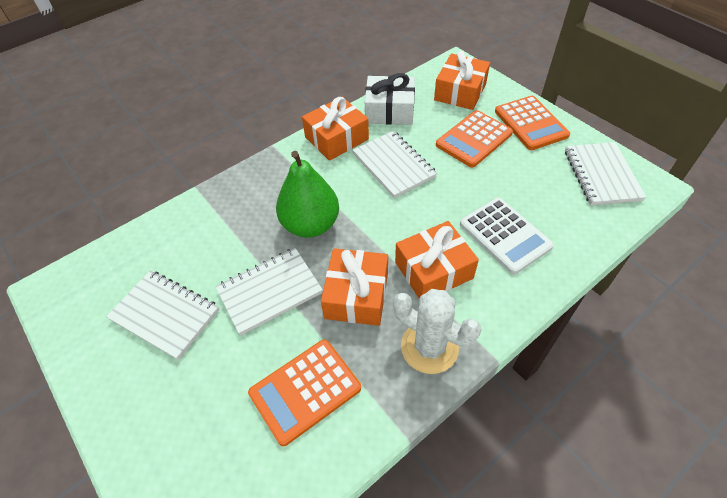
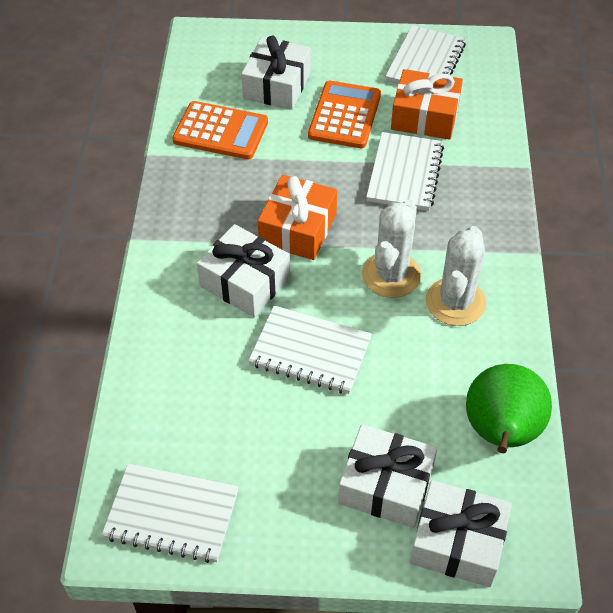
orange calculator: 3 -> 2
orange gift: 4 -> 2
white cactus: 1 -> 2
white calculator: 1 -> 0
white gift: 1 -> 4

